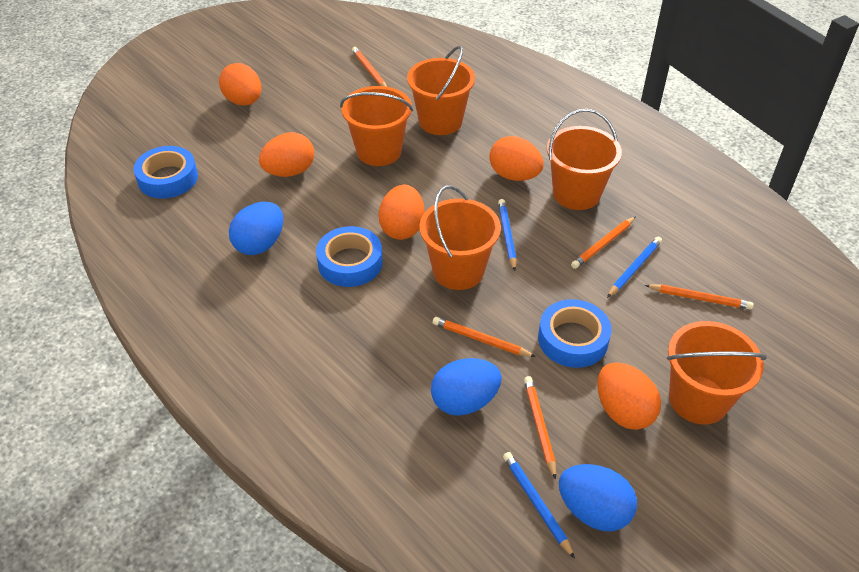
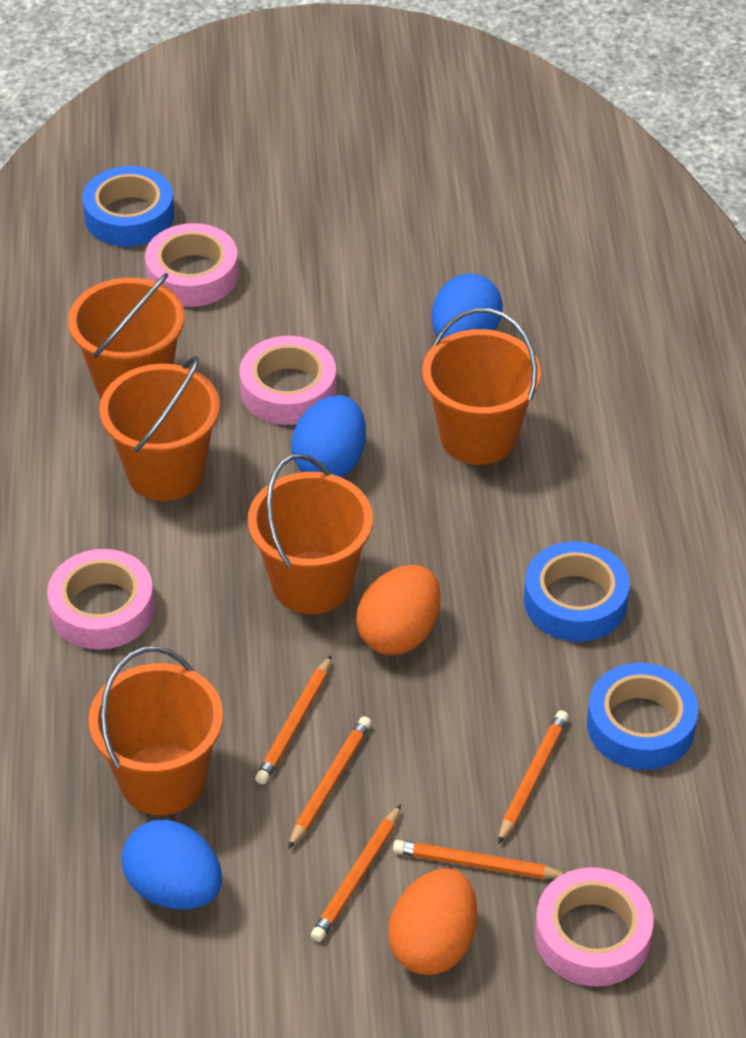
blue pencil: 3 -> 0
orange egg: 5 -> 2
pink tape: 0 -> 4

